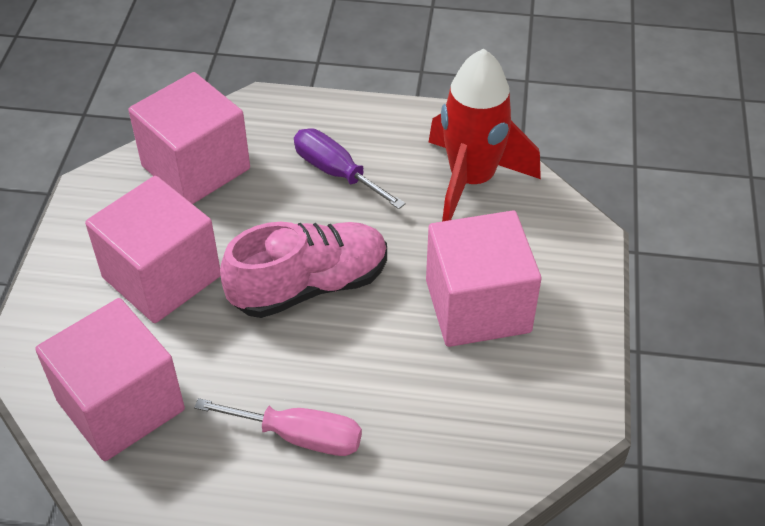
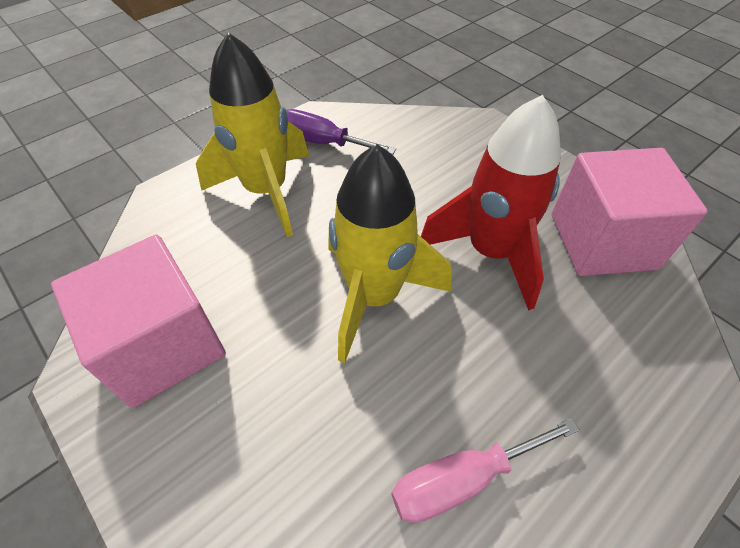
pink cube: 4 -> 2
pink shoe: 1 -> 0
yellow rocket: 0 -> 2

